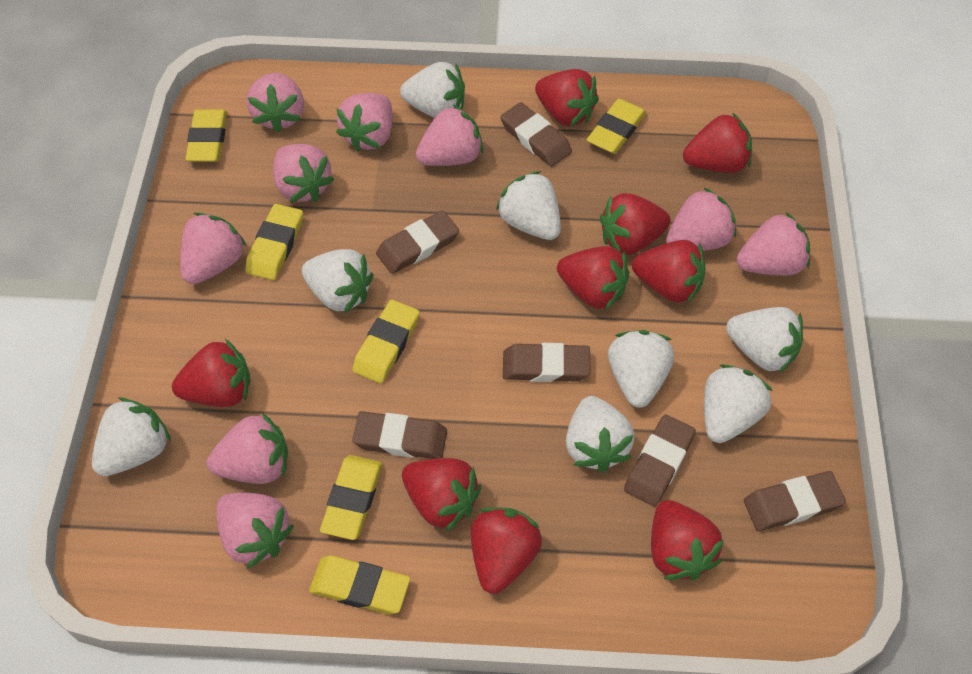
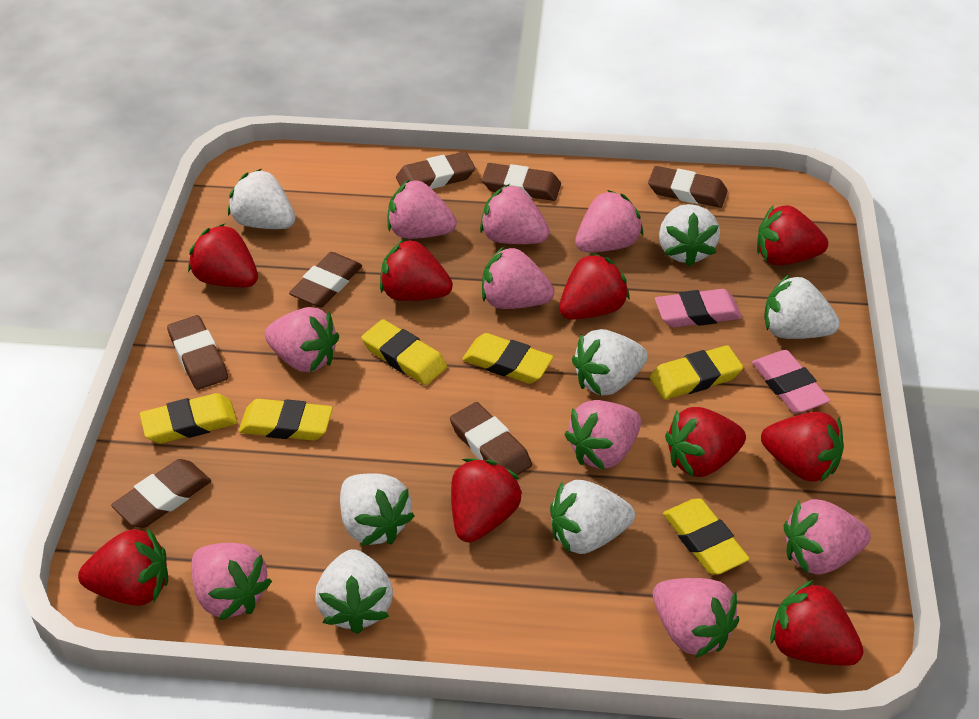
brown eraser: 6 -> 7
pink eraser: 0 -> 2
white strawberry: 8 -> 7

